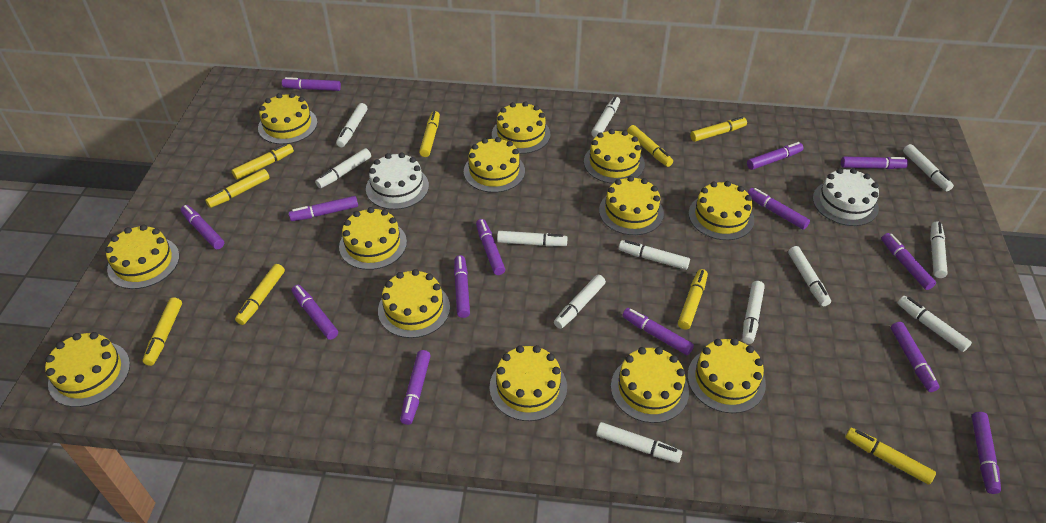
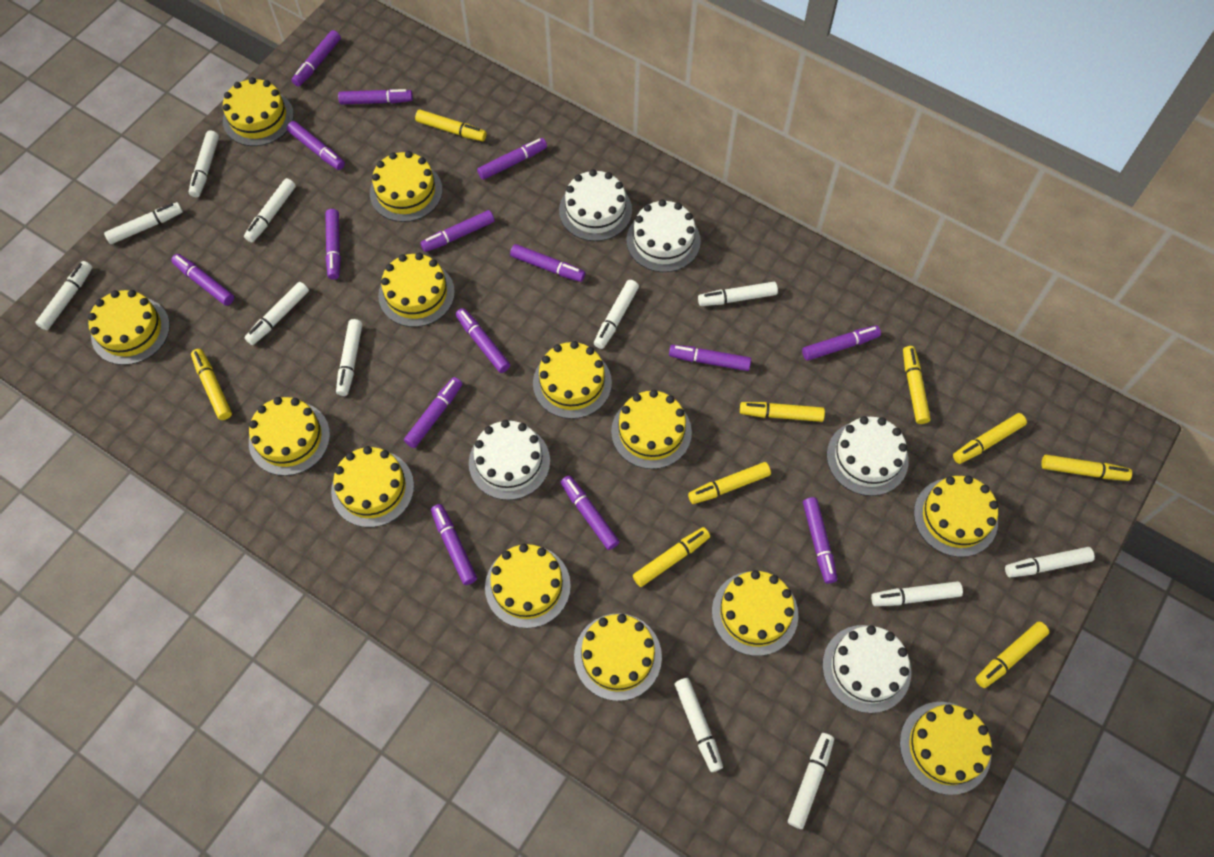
purple marker: 14 -> 15
white cake: 2 -> 5

